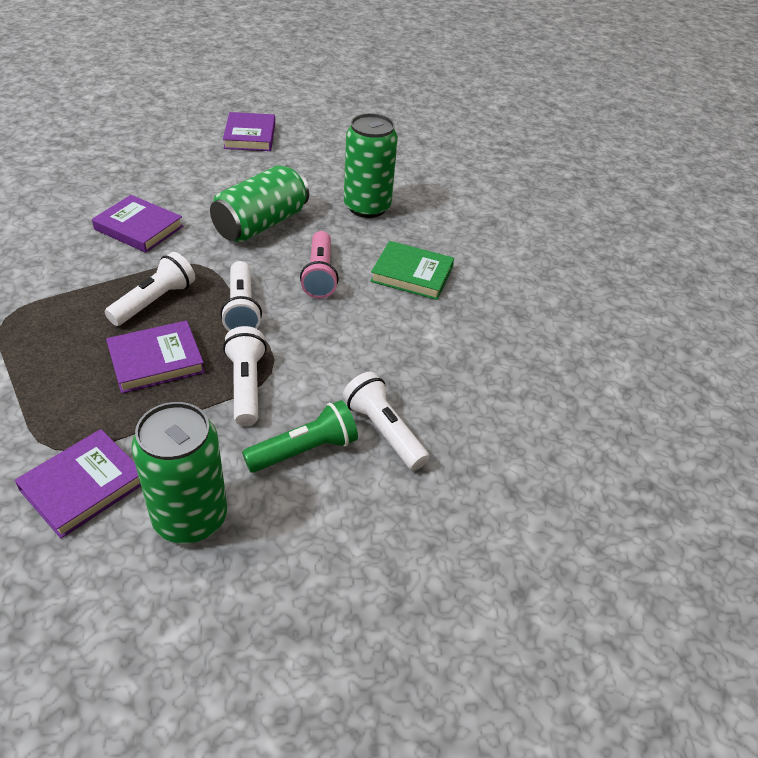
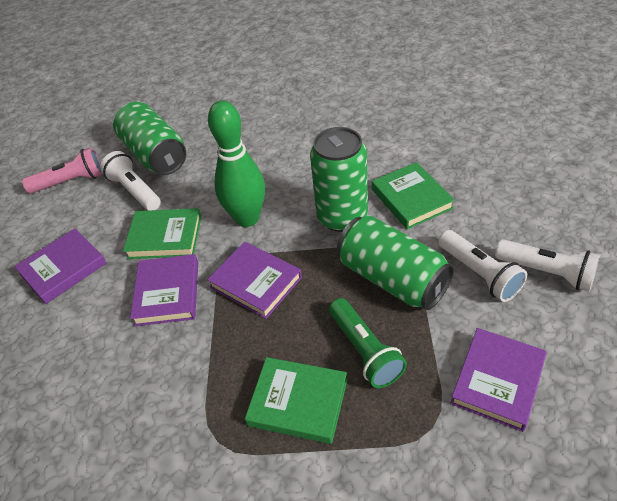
green book: 1 -> 3
green bowling pin: 0 -> 1
white flashlight: 4 -> 3

